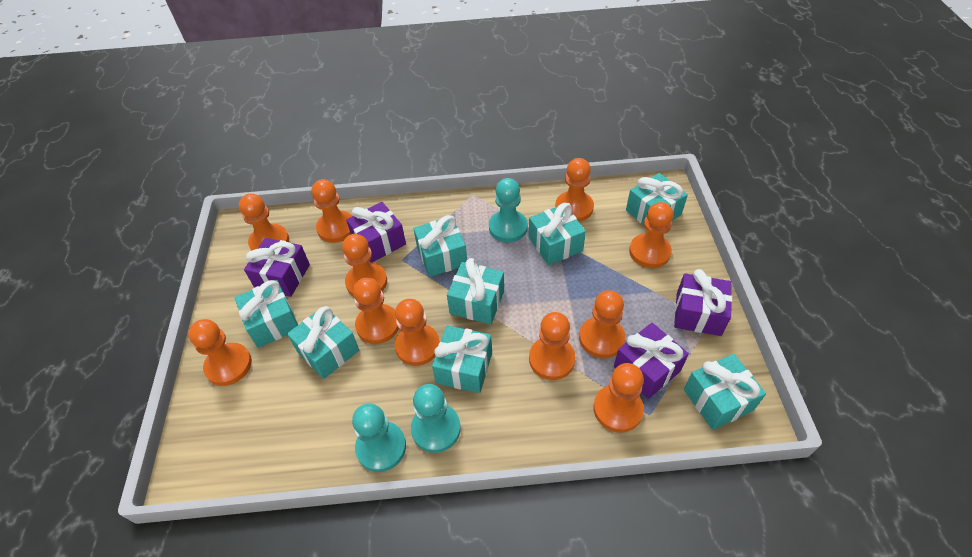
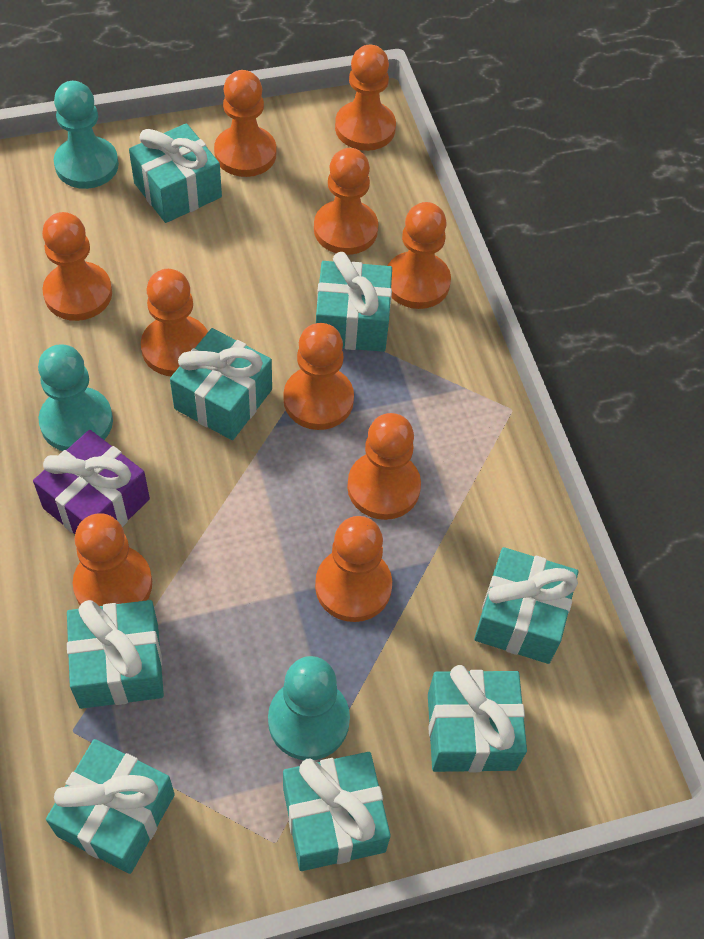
orange pawn: 11 -> 10
purple gift: 4 -> 1

